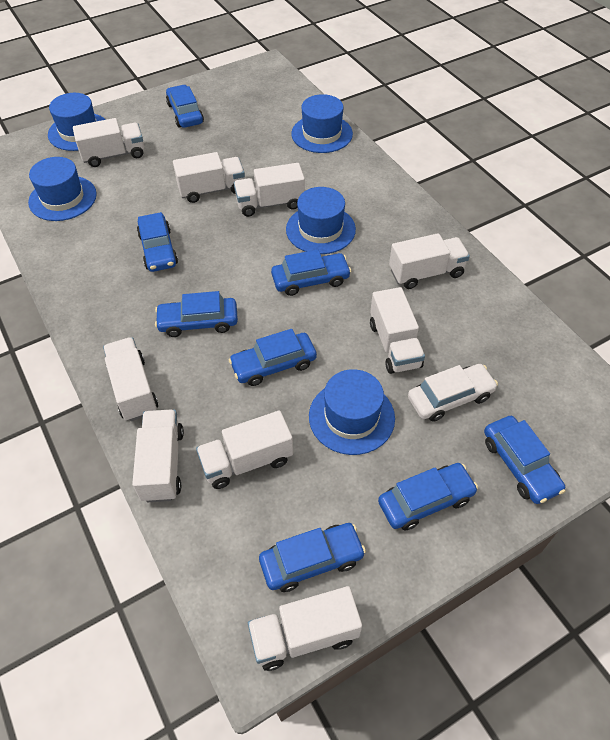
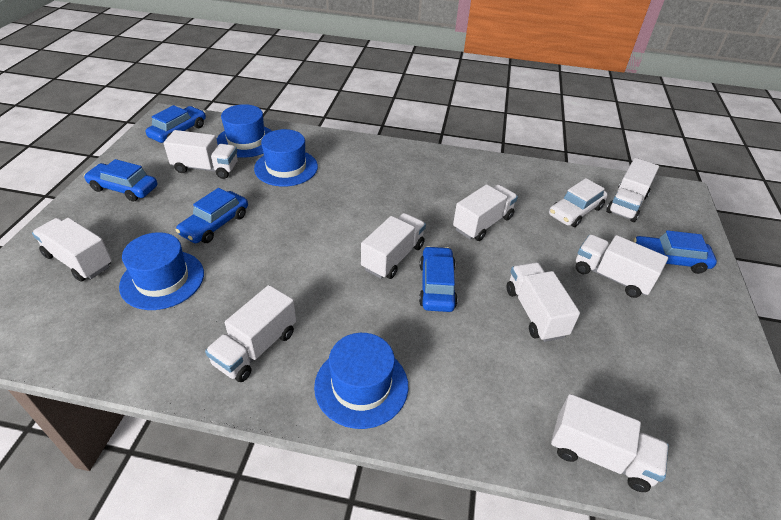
blue car: 8 -> 5
blue hat: 5 -> 4

